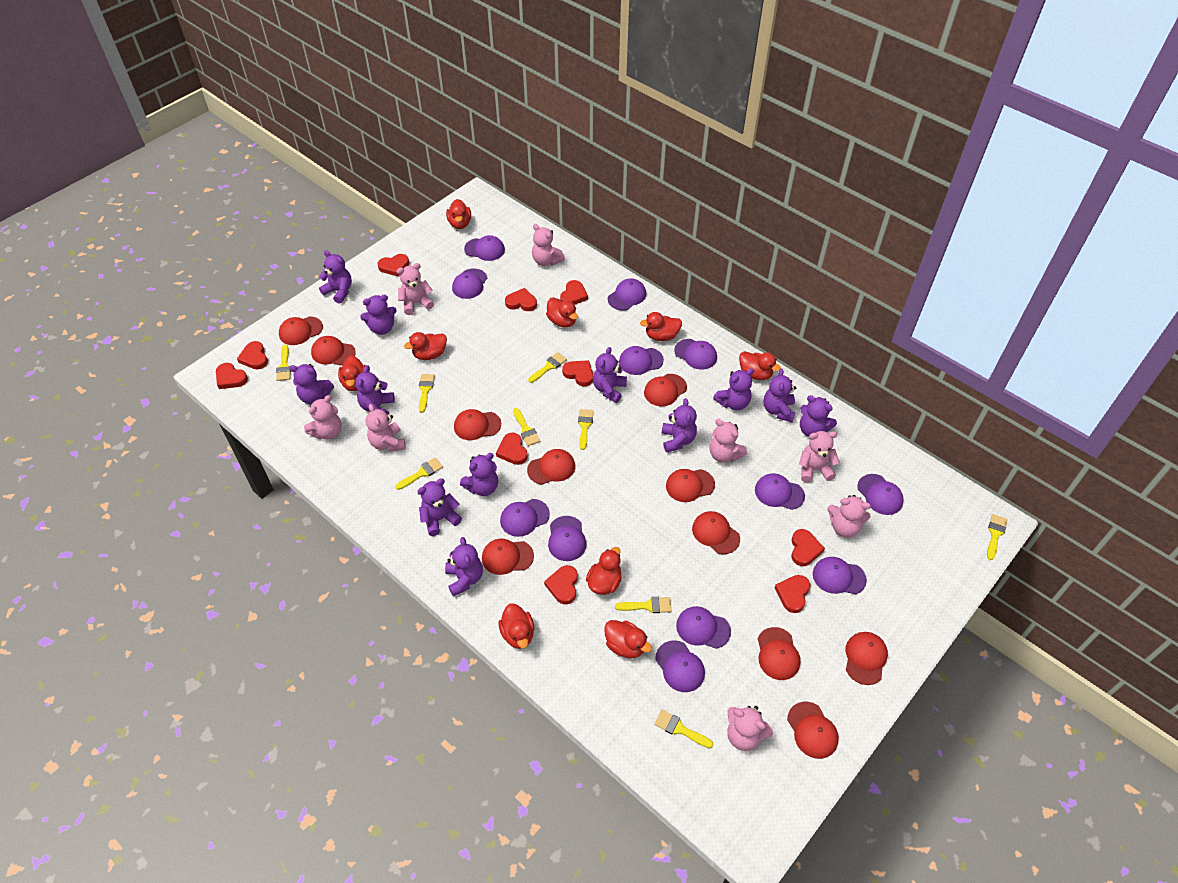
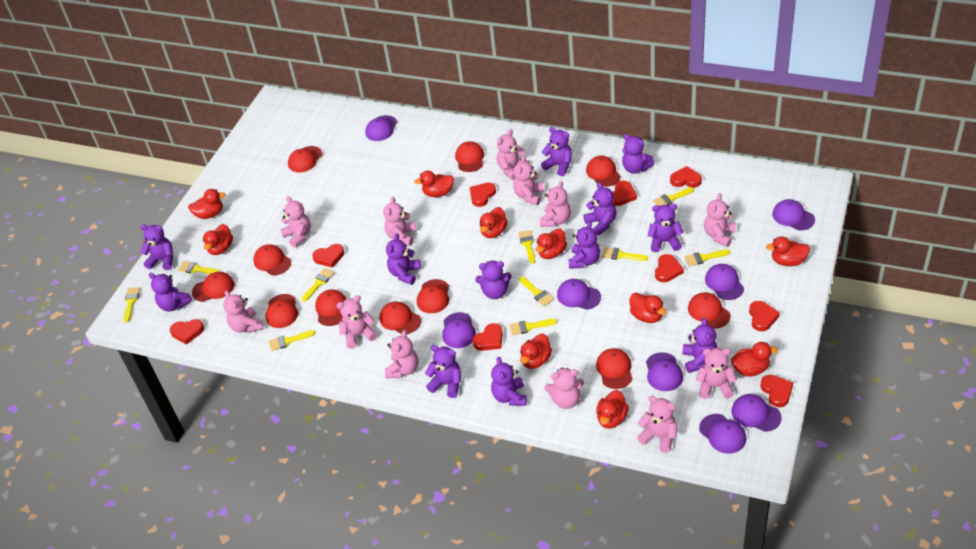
pink teddy bear: 8 -> 12
purple cap: 12 -> 8
red duck: 9 -> 10
red heart: 10 -> 9
yellow brush: 9 -> 10

